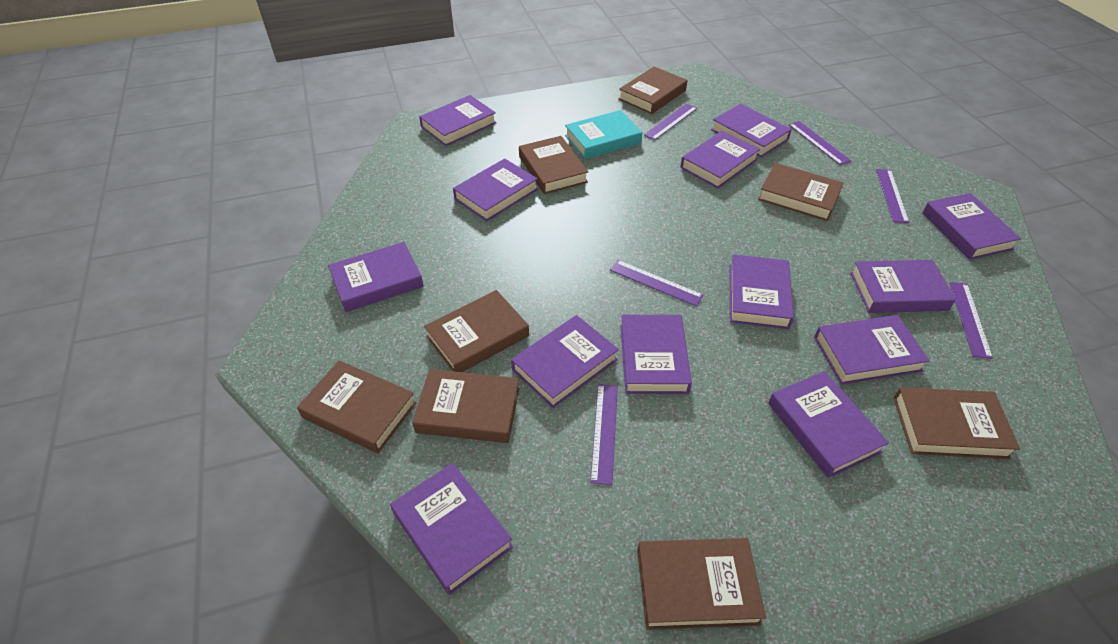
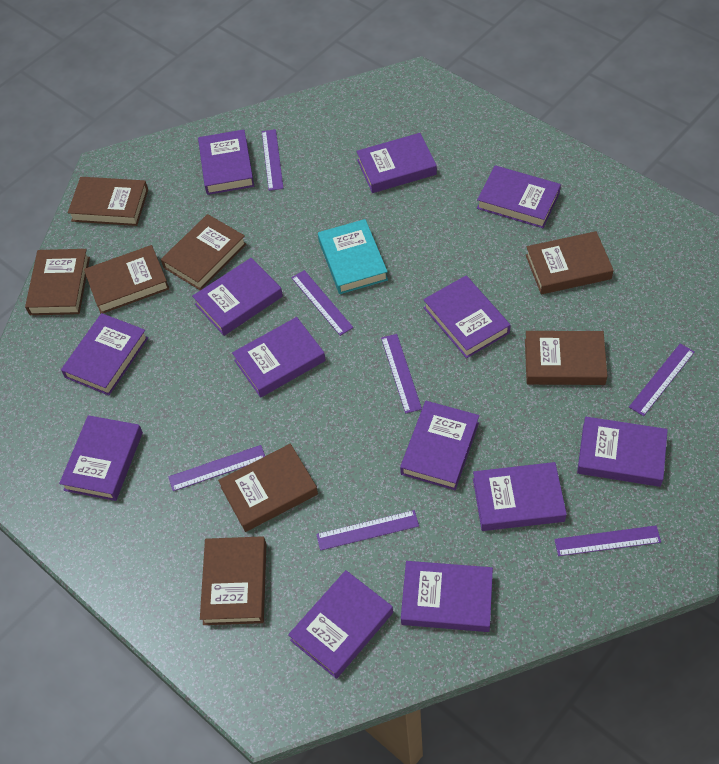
purple ruler: 6 -> 7

